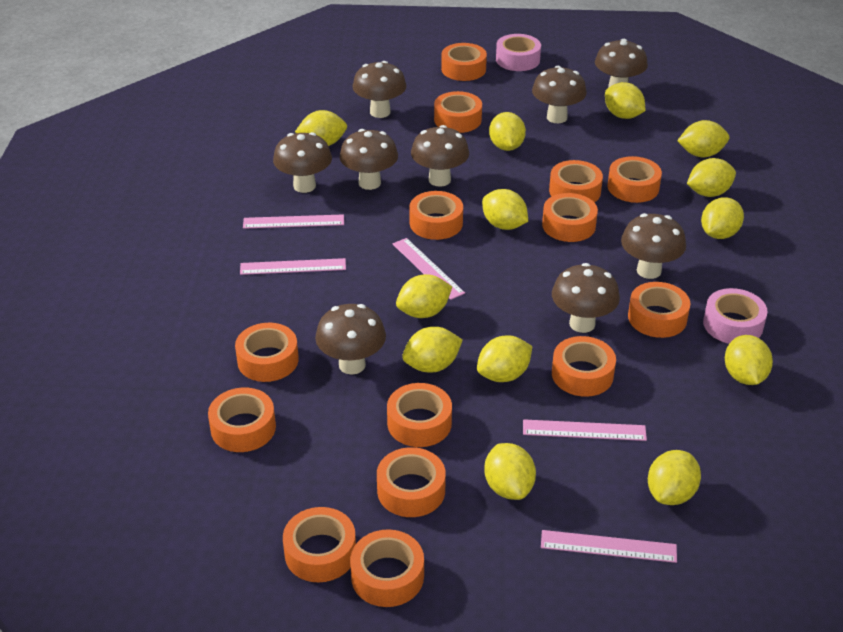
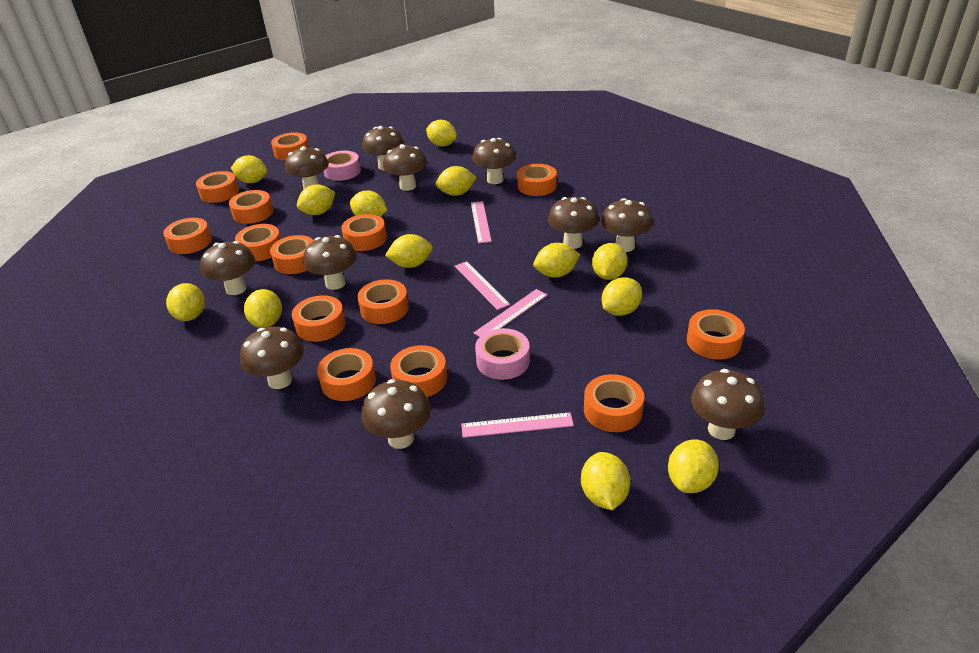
brown mushroom: 9 -> 11
pink ruler: 5 -> 4

